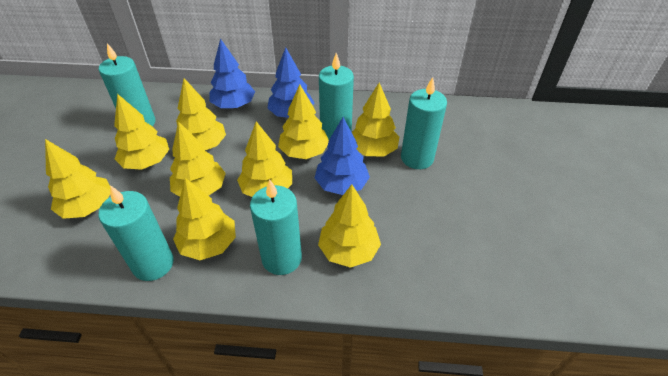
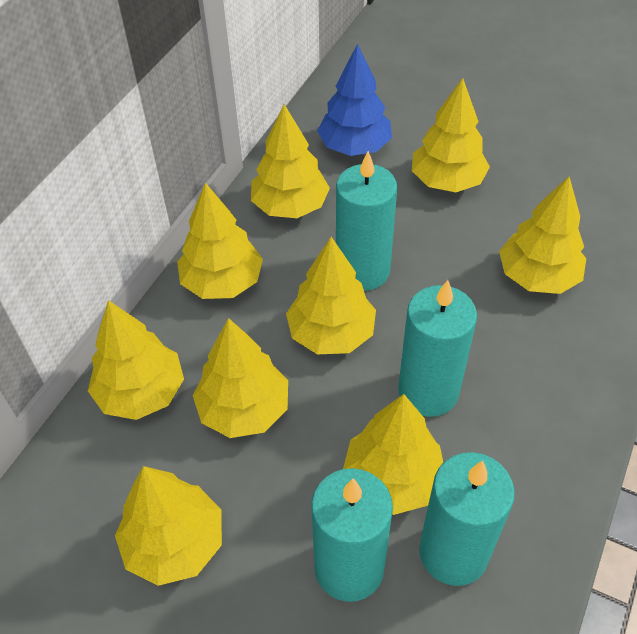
blue tree: 3 -> 1
turquoise candle: 5 -> 4

